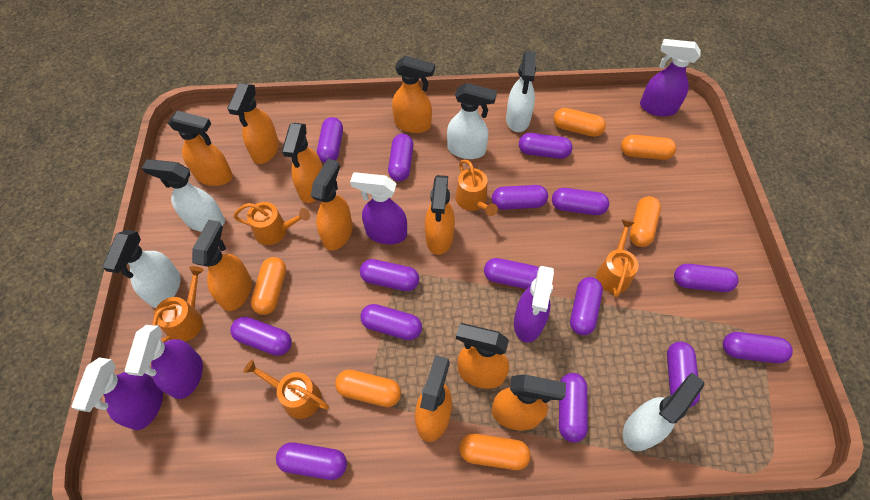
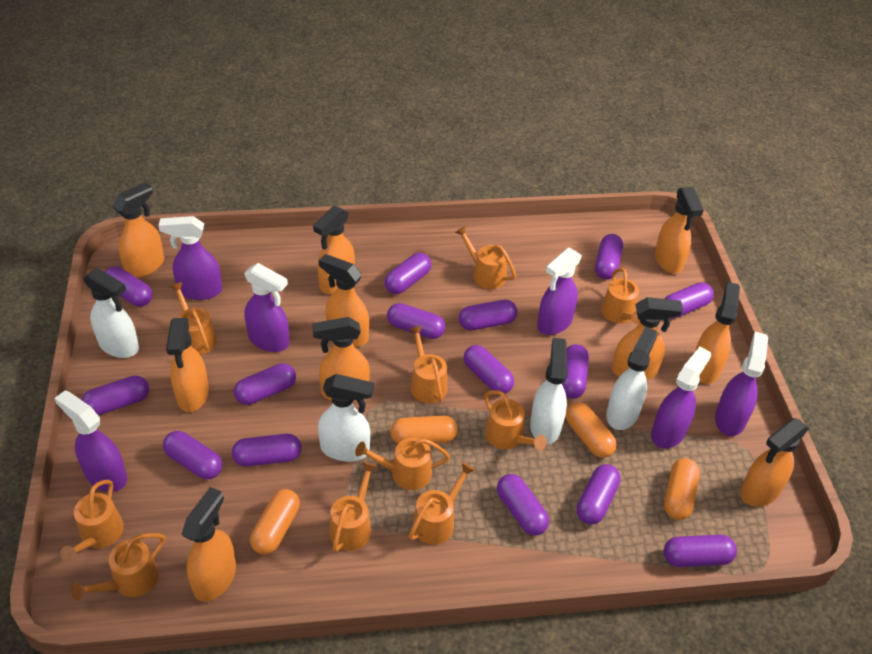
orange capsule: 6 -> 4
orange watering can: 5 -> 10
purple spray bottle: 5 -> 6
white spray bottle: 5 -> 4

